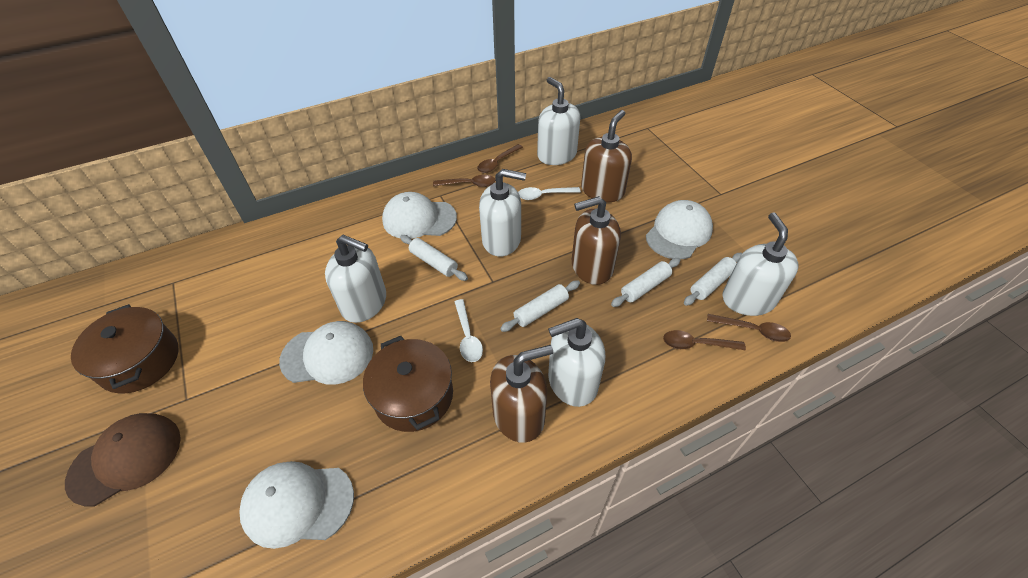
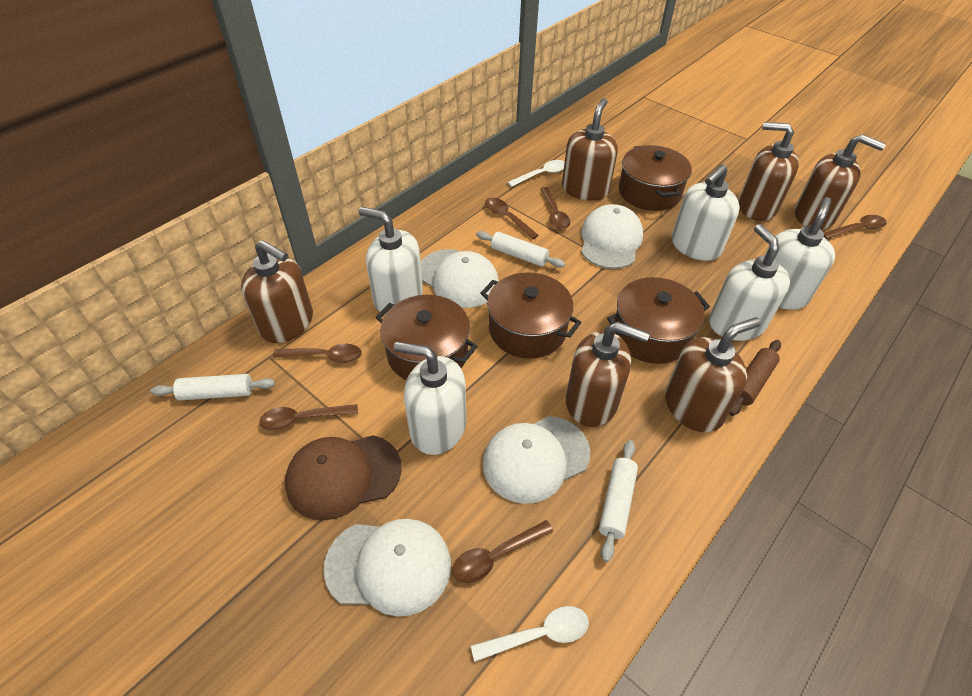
brown pot: 2 -> 4
brown rolling pin: 0 -> 1
brown soap dispenser: 3 -> 6
brown spoon: 4 -> 6
white rolling pin: 4 -> 3

